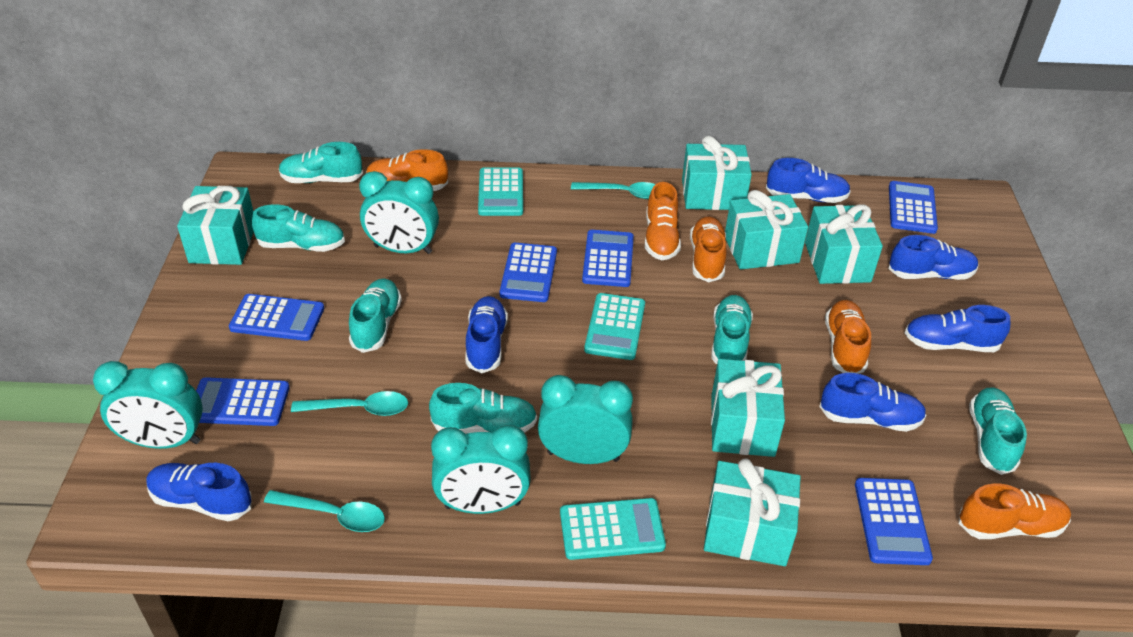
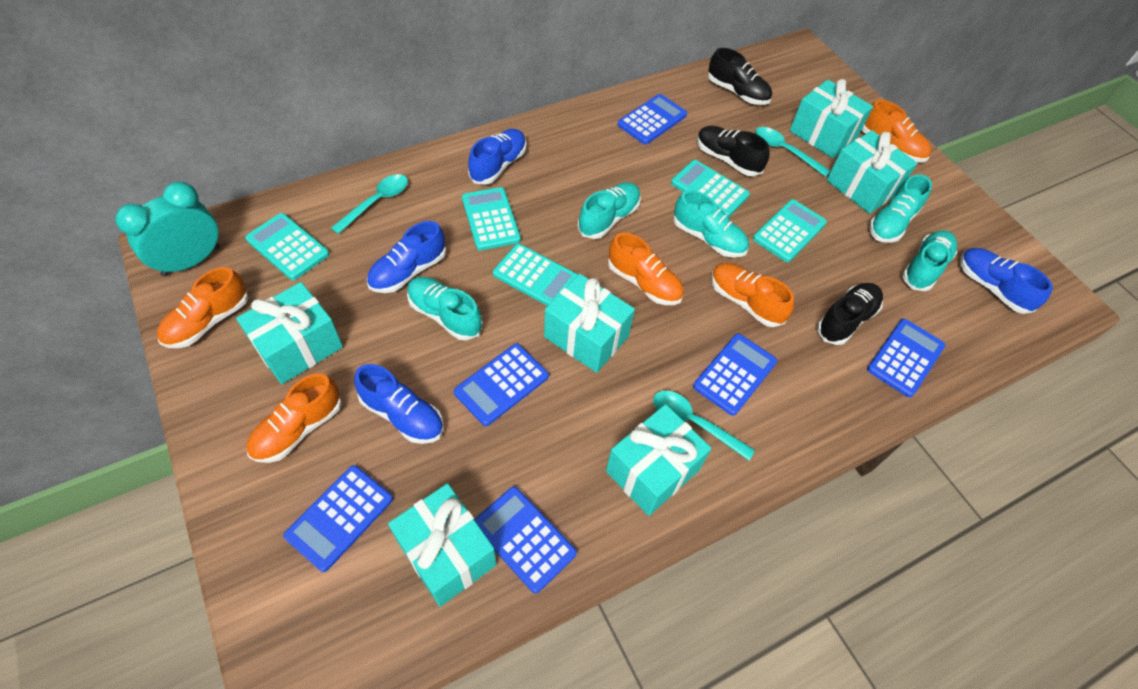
black shoe: 0 -> 3
blue shoe: 6 -> 4
turquoise calculator: 3 -> 5
turquoise clock: 4 -> 1
turquoise shoe: 6 -> 5

